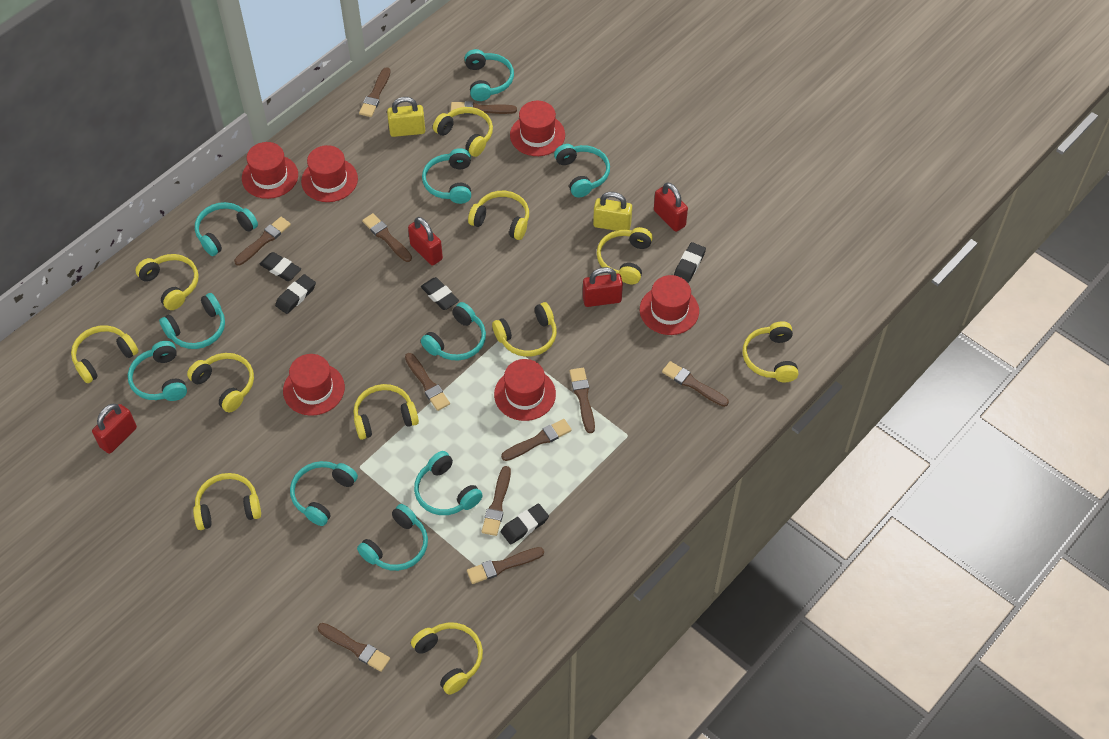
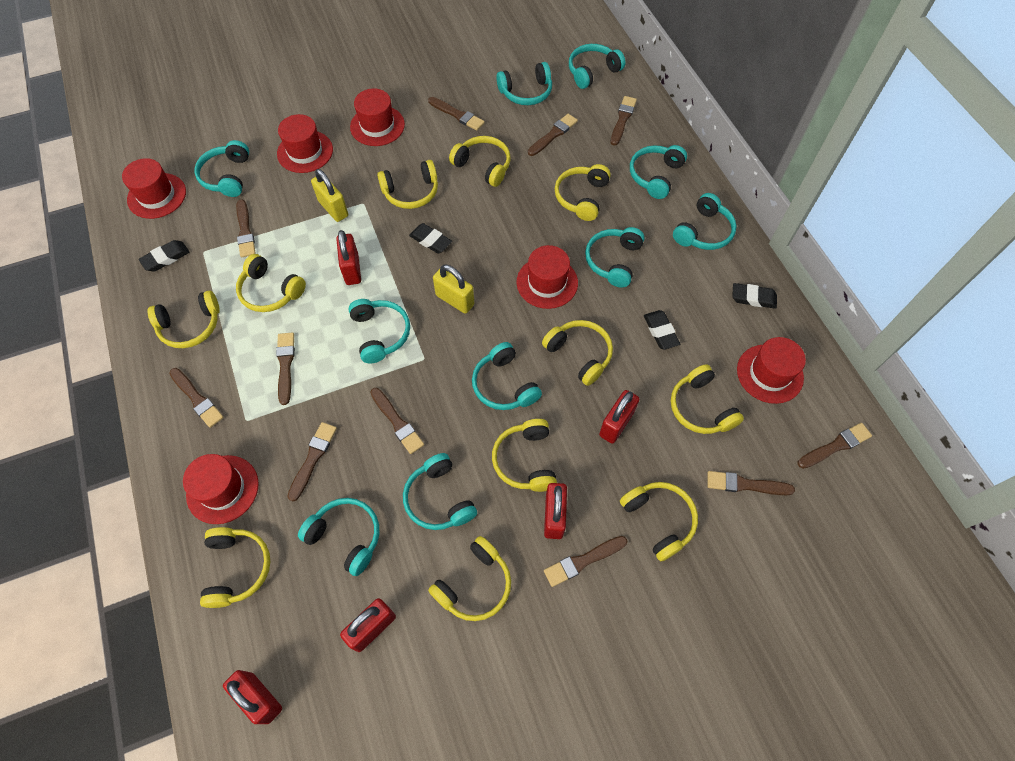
black eraser: 5 -> 4
red padlock: 4 -> 5

